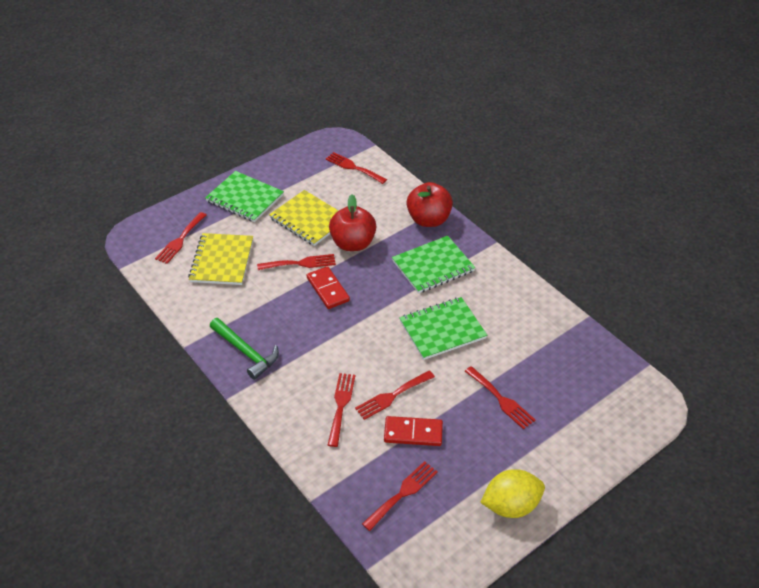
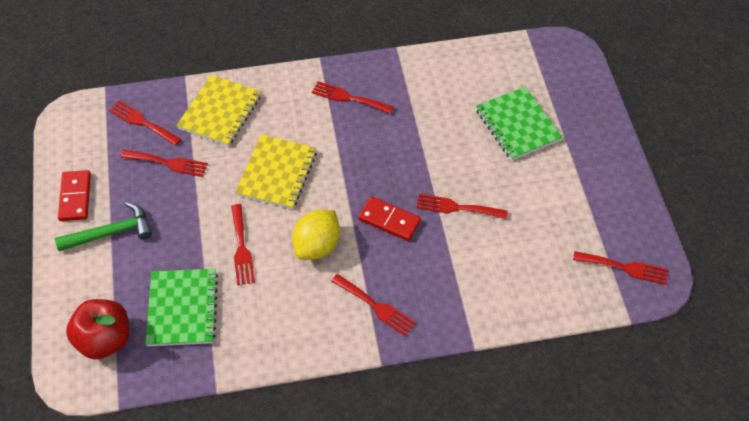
green notebook: 3 -> 2
red apple: 2 -> 1

